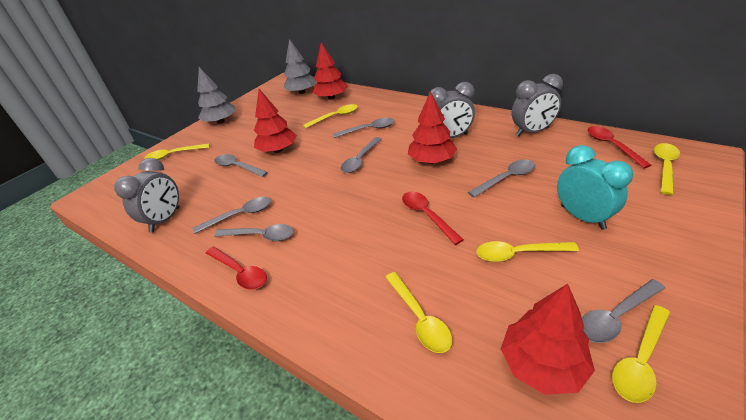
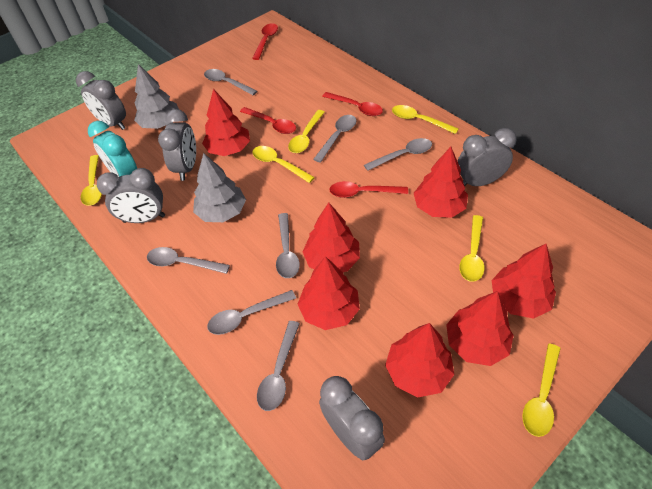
grey clock: 3 -> 5
red spoon: 3 -> 4
red tree: 4 -> 7

